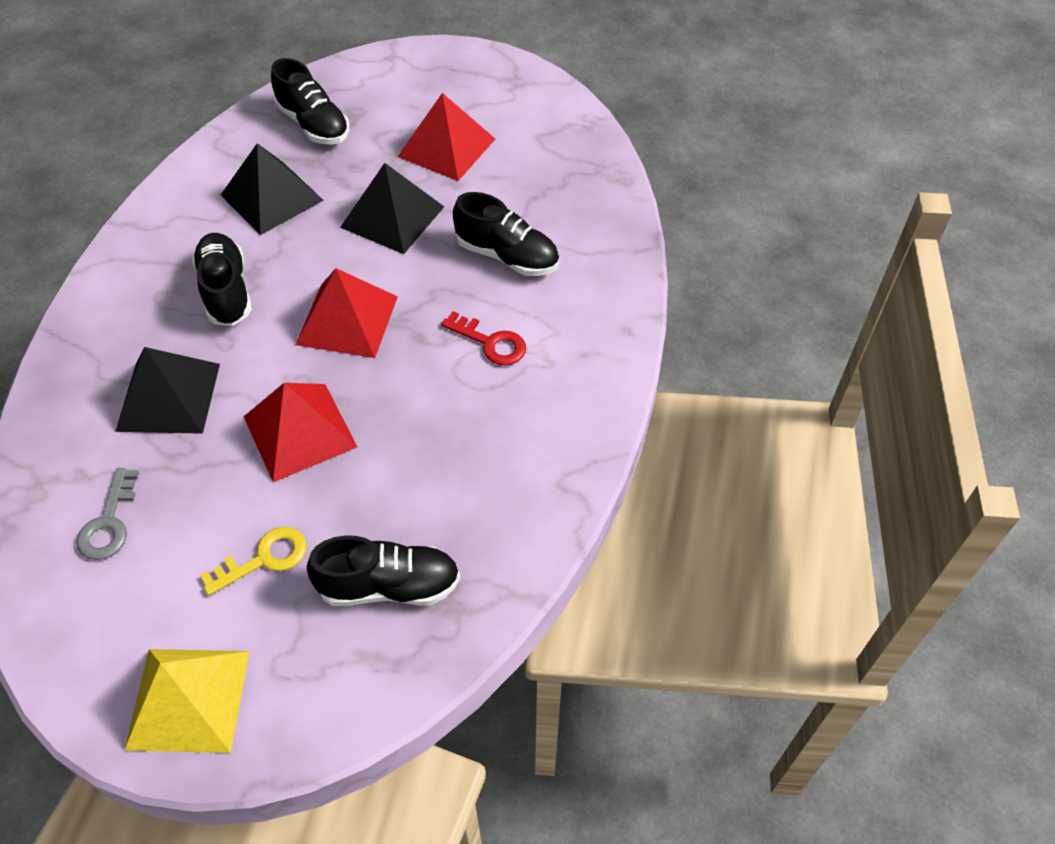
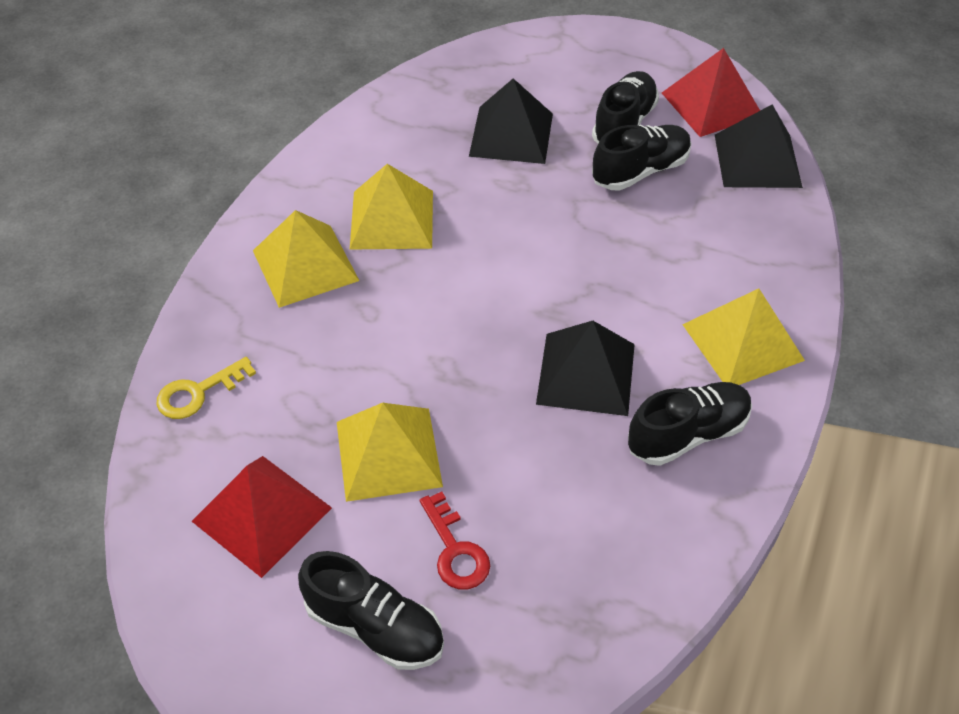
grey key: 1 -> 0
red pyramid: 3 -> 2
yellow pyramid: 1 -> 4

